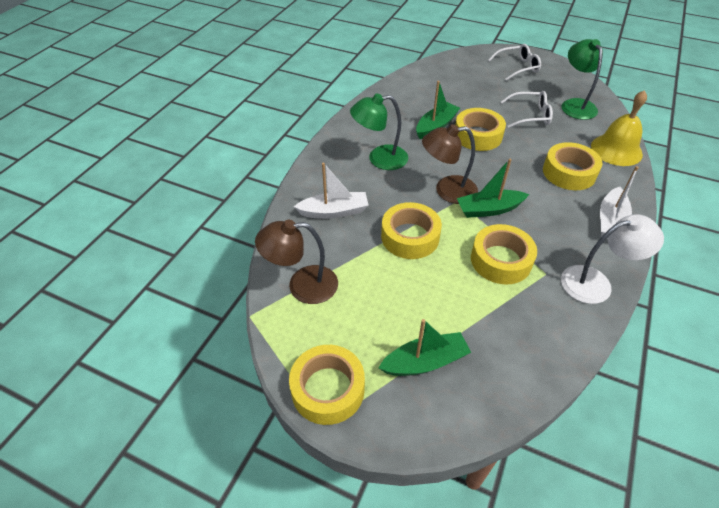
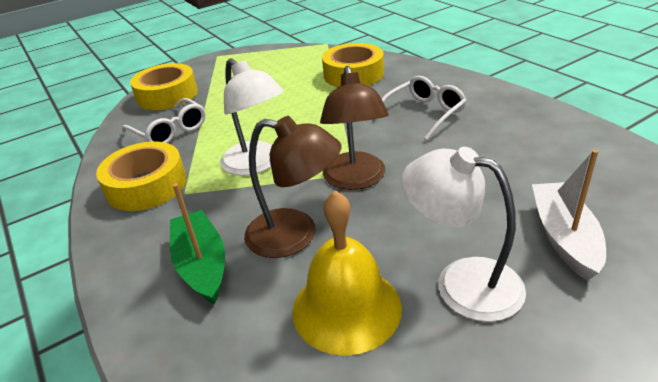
green boat: 3 -> 1
green lamp: 2 -> 0
white boat: 2 -> 1
white lamp: 1 -> 2
yellow tape: 5 -> 3

